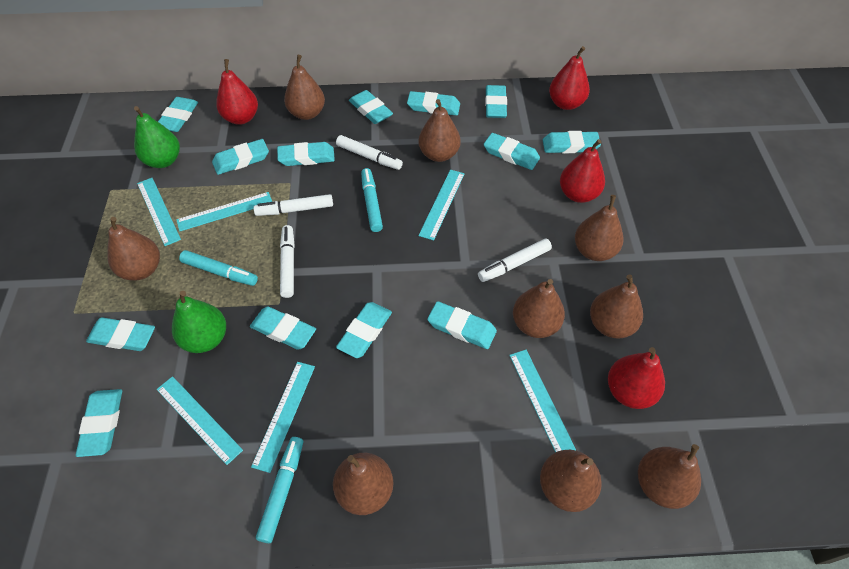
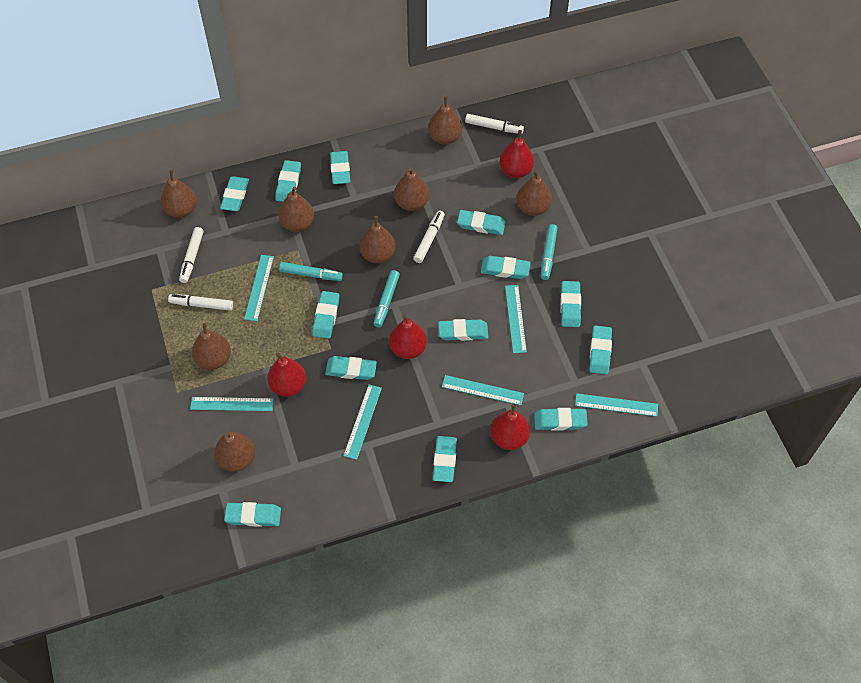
brown pear: 9 -> 8
green pear: 2 -> 0

